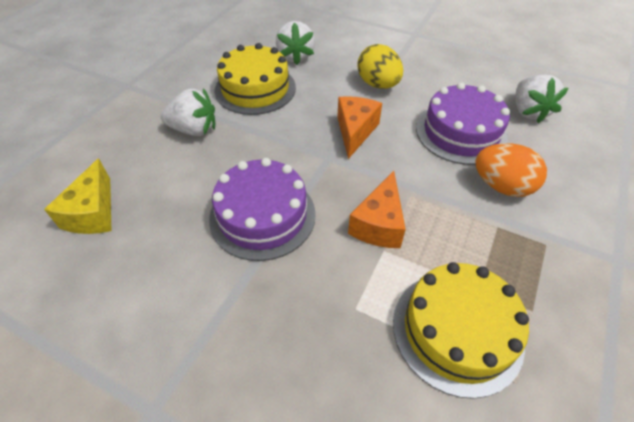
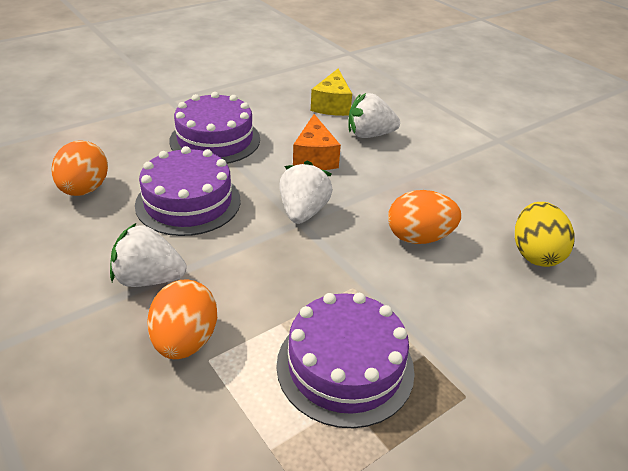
orange cheese: 2 -> 1
orange egg: 1 -> 3
purple cake: 2 -> 3
yellow cake: 2 -> 0

